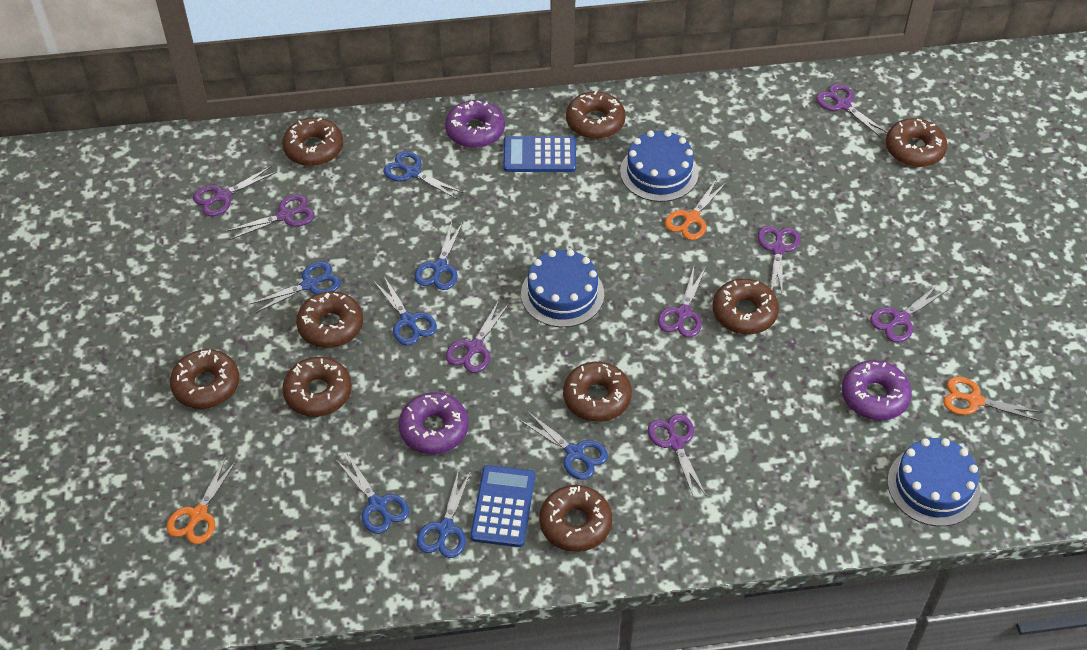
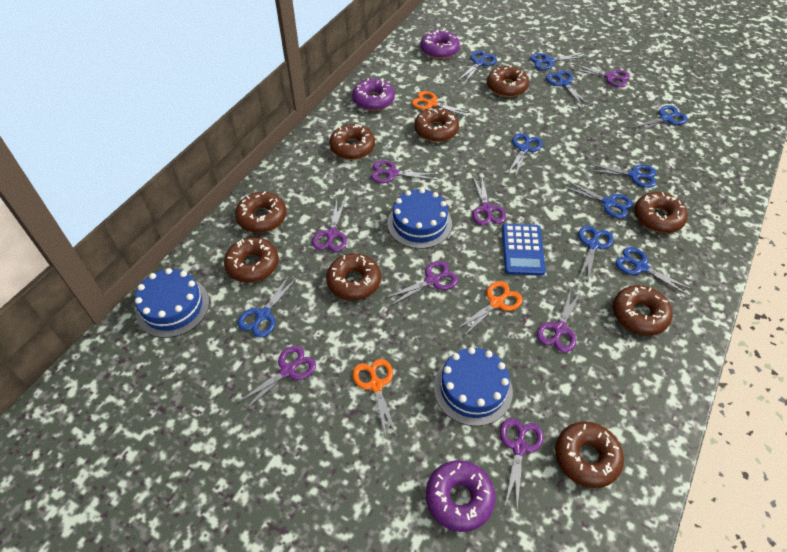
blue calculator: 2 -> 1
blue scissors: 7 -> 10

